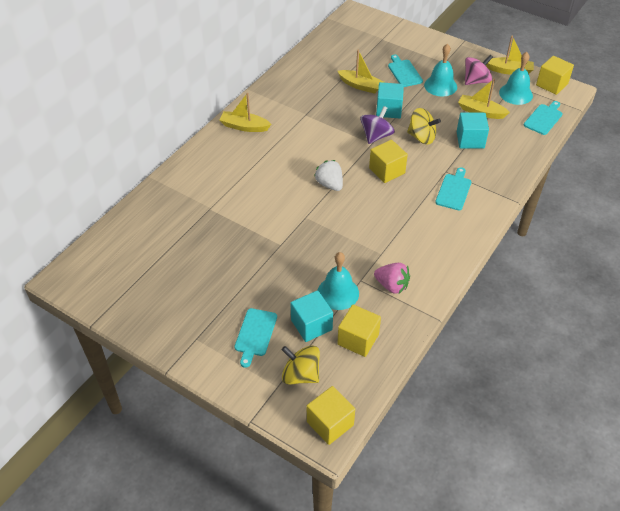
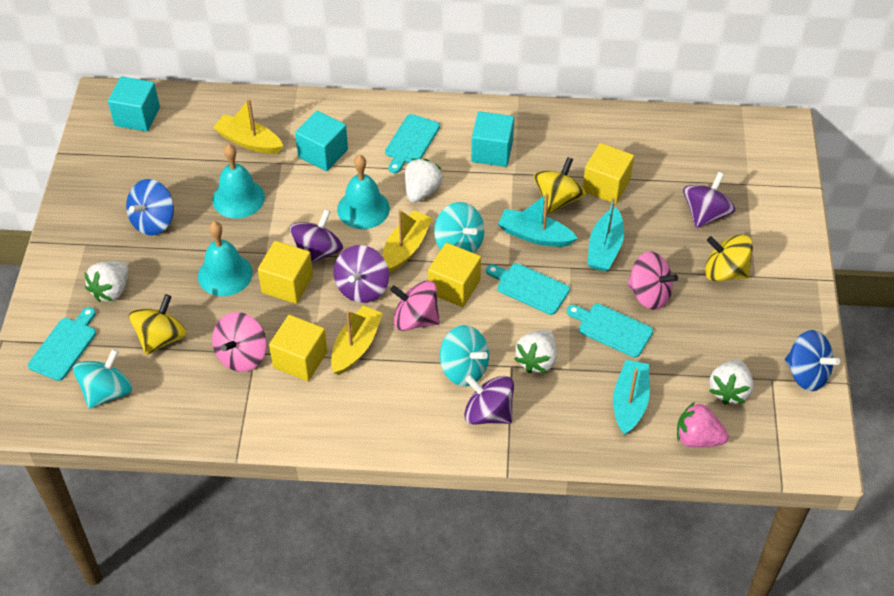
blue spinning top: 0 -> 2
pink spinning top: 1 -> 3
purple spinning top: 1 -> 4
turquoise boat: 0 -> 3
turquoise spinning top: 0 -> 3
white strawberry: 1 -> 4
yellow boat: 4 -> 3
yellow spinning top: 2 -> 3

